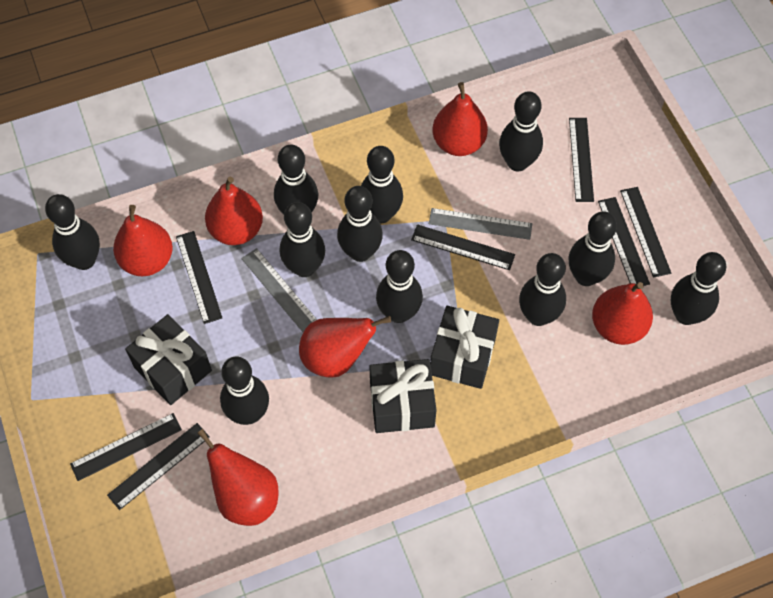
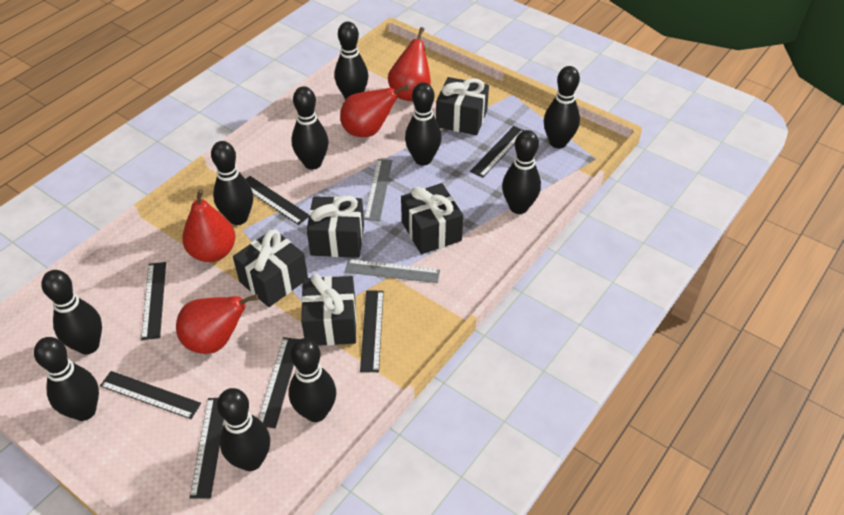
black bowling pin: 11 -> 10
black gift: 3 -> 5
red pear: 6 -> 4

